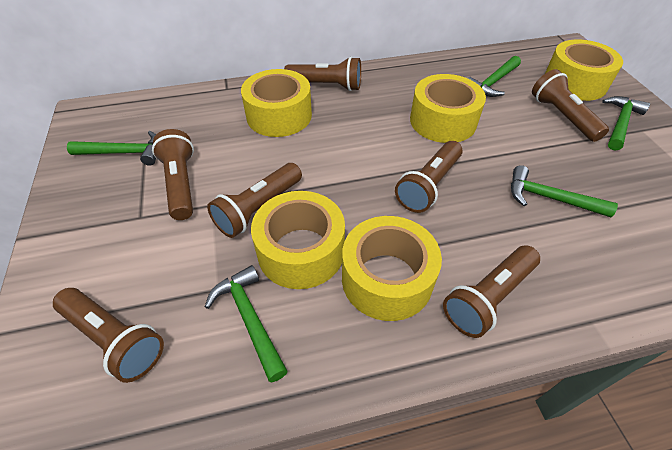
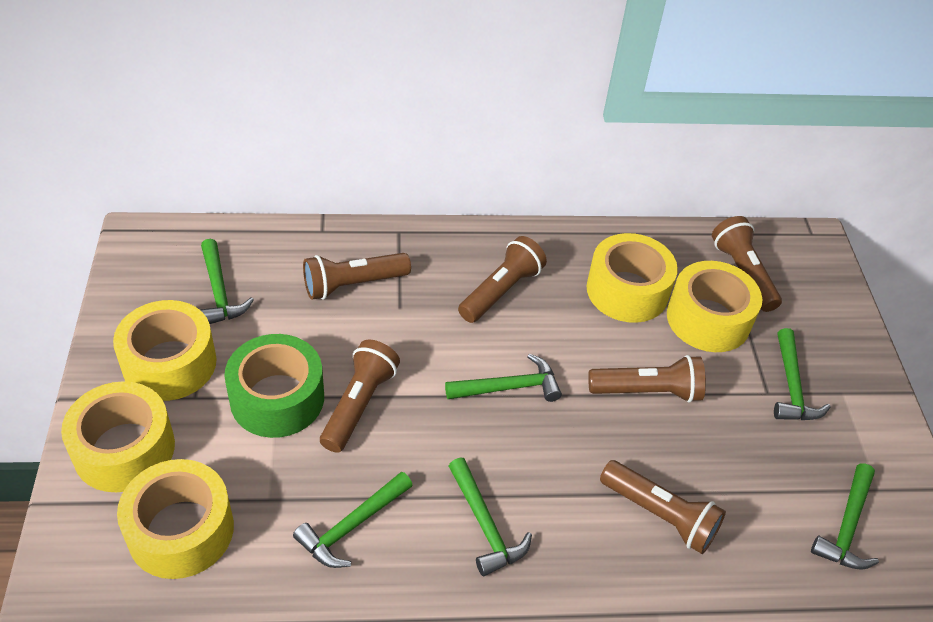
brown flashlight: 7 -> 6
green hammer: 5 -> 6
green tape: 0 -> 1

